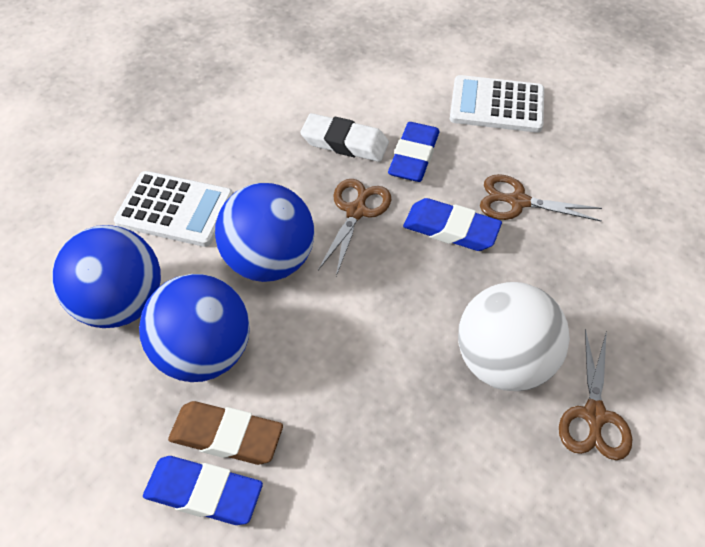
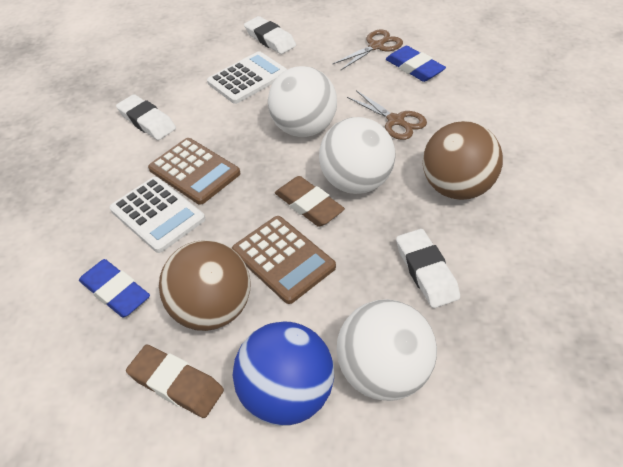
blue ball: 3 -> 1
blue eraser: 3 -> 2
brown ball: 0 -> 2
brown calculator: 0 -> 2
brown eraser: 1 -> 2
brown scissors: 3 -> 2
white ball: 1 -> 3
white eraser: 1 -> 3

